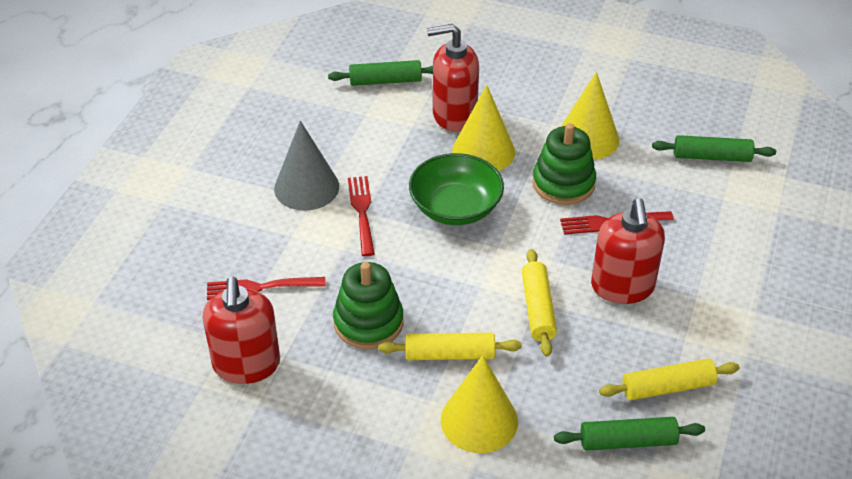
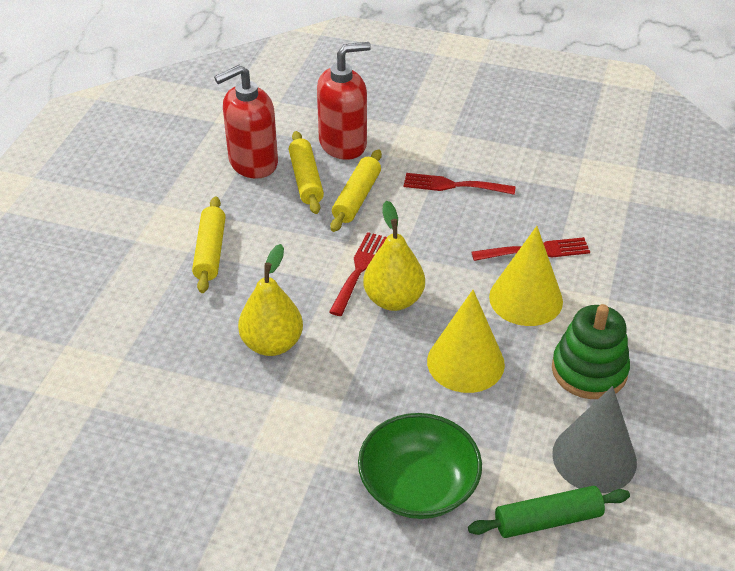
green rolling pin: 3 -> 1
green stacking toy: 2 -> 1
red soap dispenser: 3 -> 2
yellow cone: 3 -> 2
yellow pear: 0 -> 2

